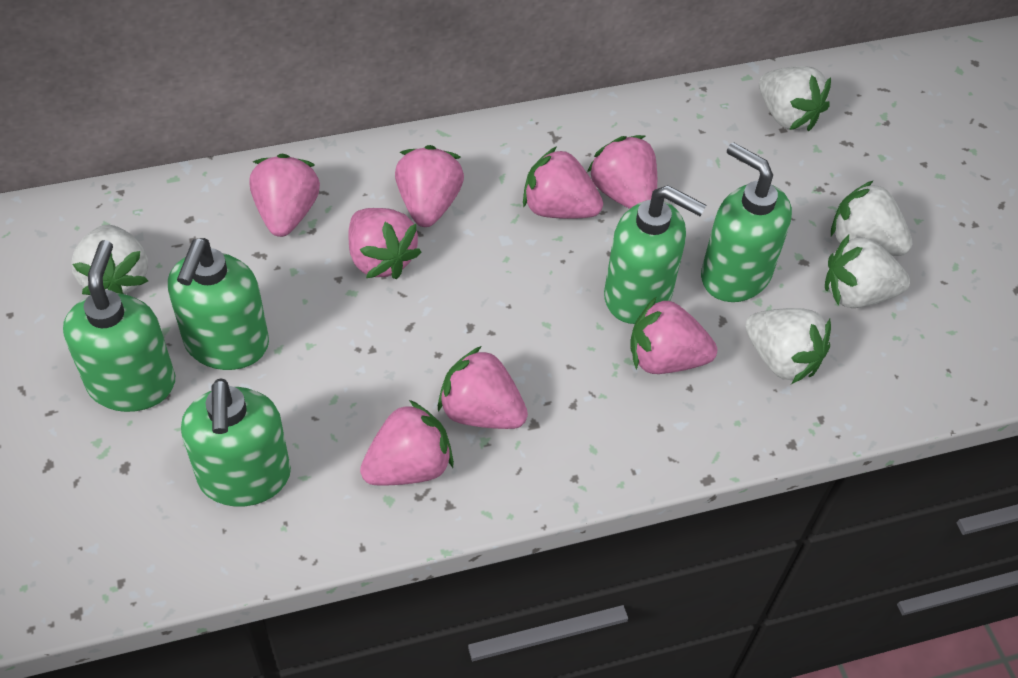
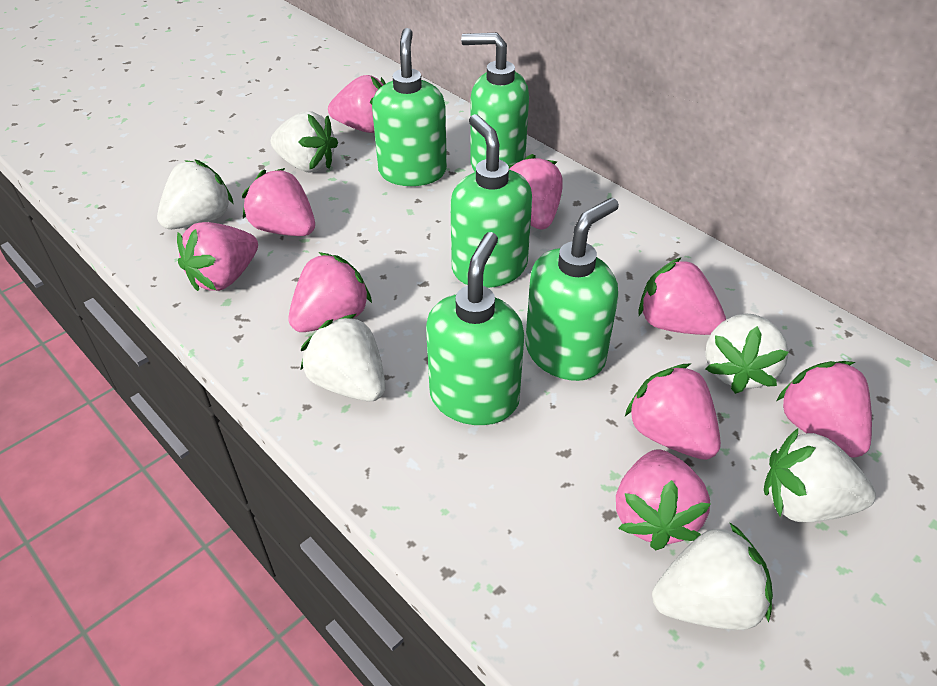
pink strawberry: 8 -> 9
white strawberry: 5 -> 6

